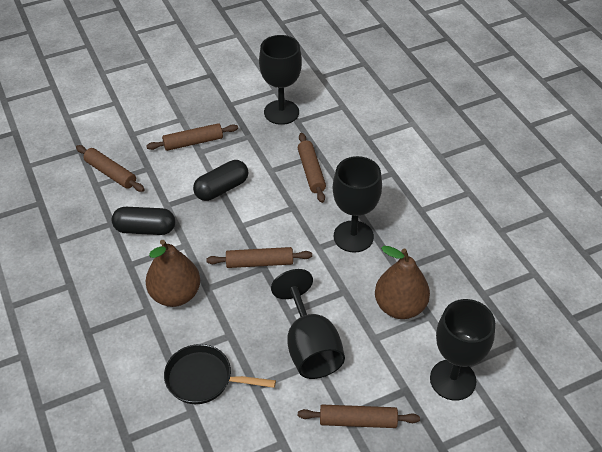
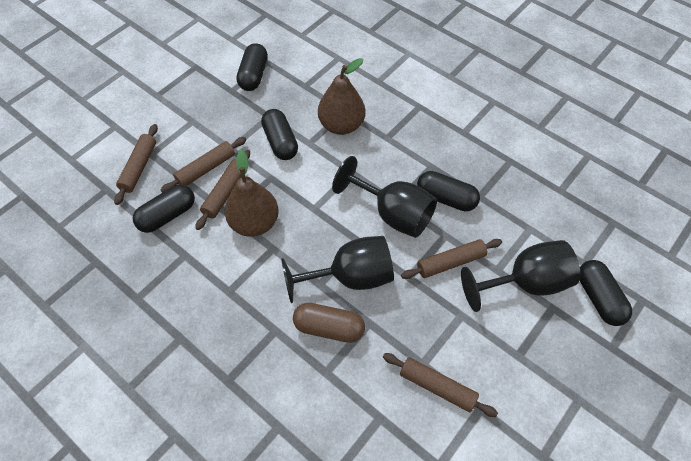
black capsule: 2 -> 5
black goblet: 4 -> 3
black pan: 1 -> 0
brown capsule: 0 -> 1

